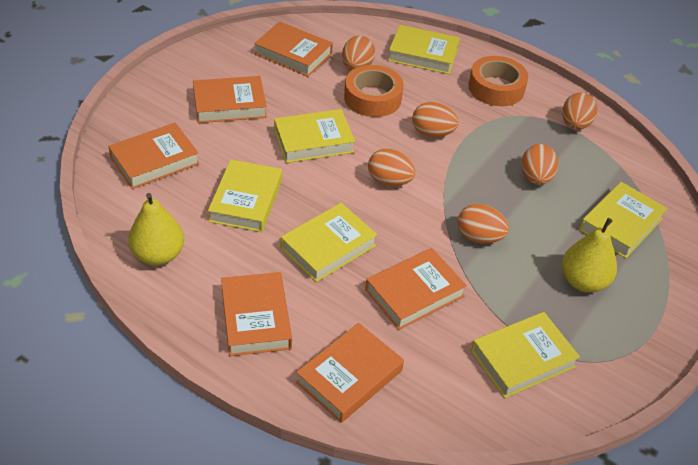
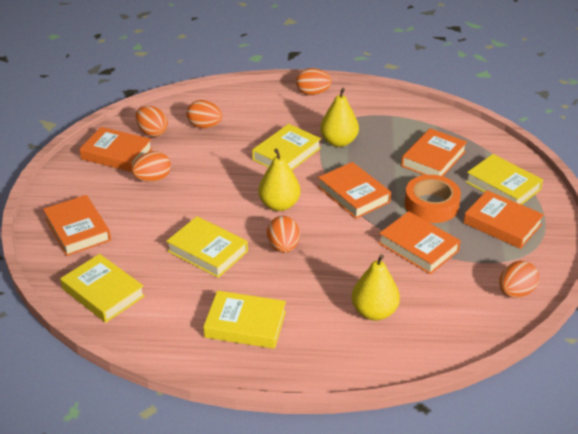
orange tape: 2 -> 1
yellow book: 6 -> 5
yellow pear: 2 -> 3

